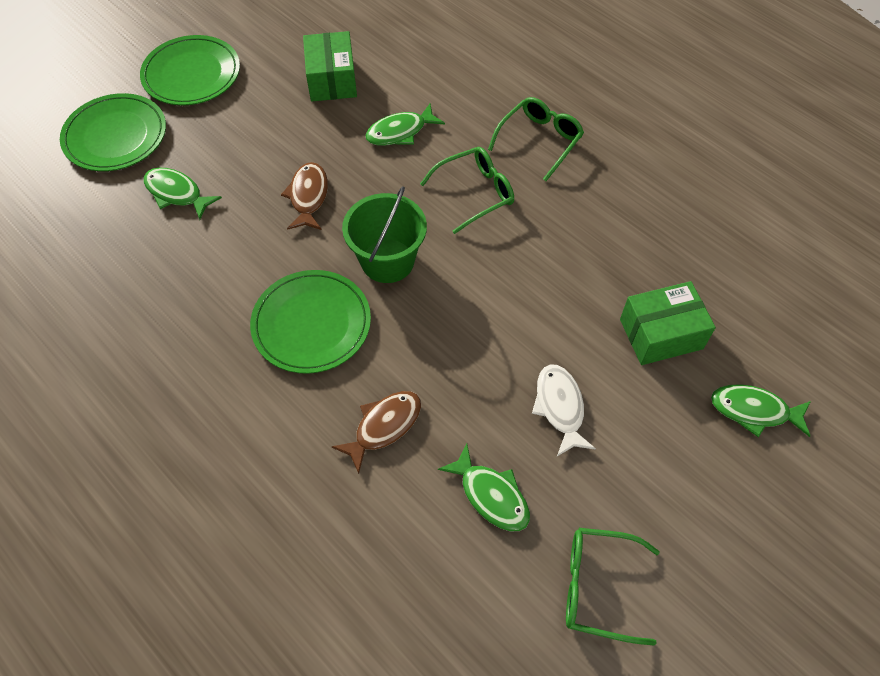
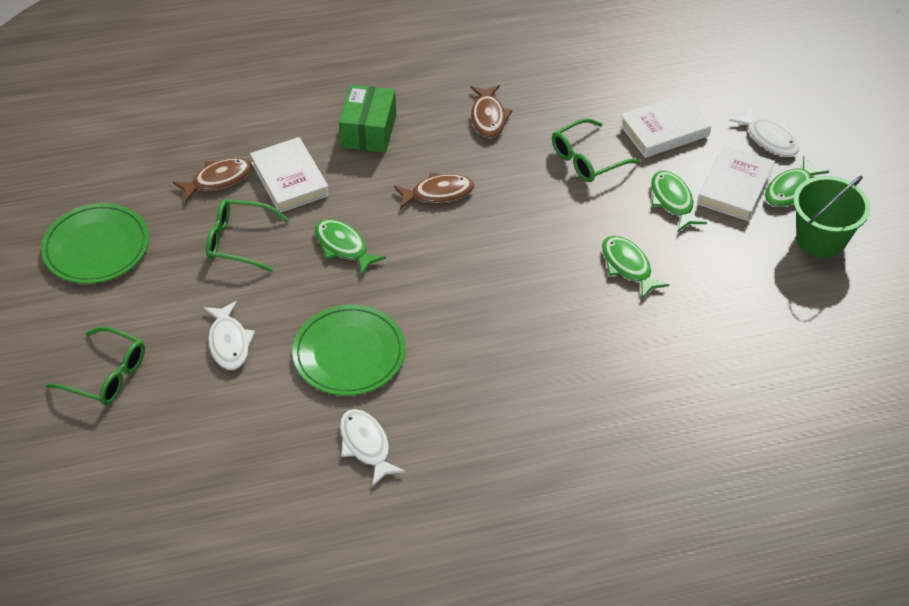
brown fish: 2 -> 3
green box: 2 -> 1
green plate: 3 -> 2
white book: 0 -> 3
white fish: 1 -> 3

